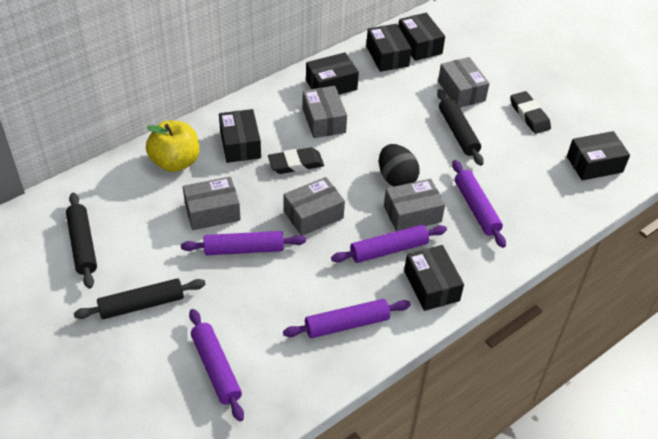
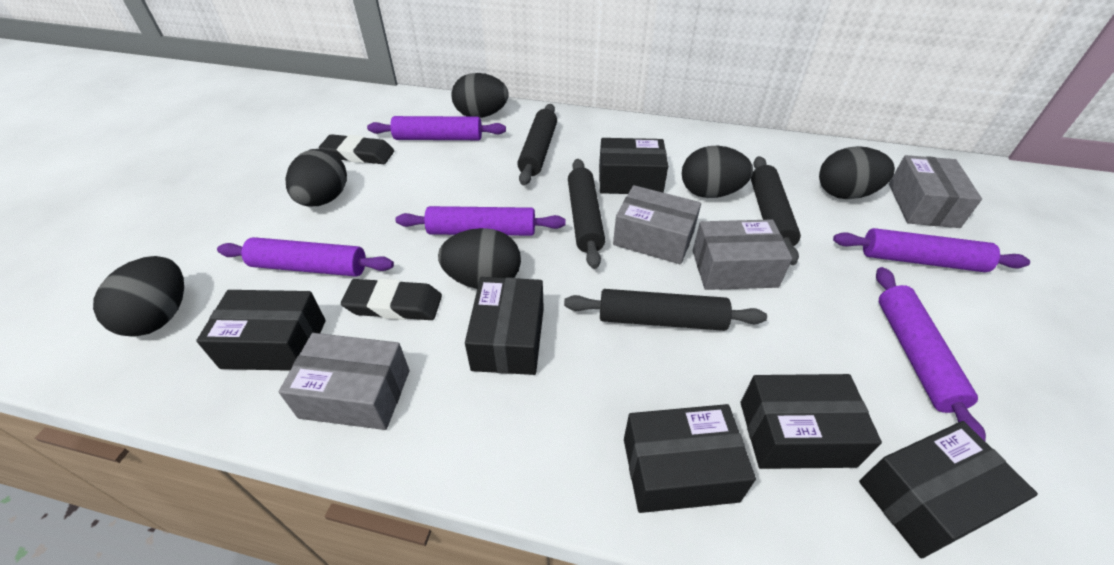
black egg: 1 -> 6
black rolling pin: 3 -> 4
grey box: 5 -> 4
yellow apple: 1 -> 0

